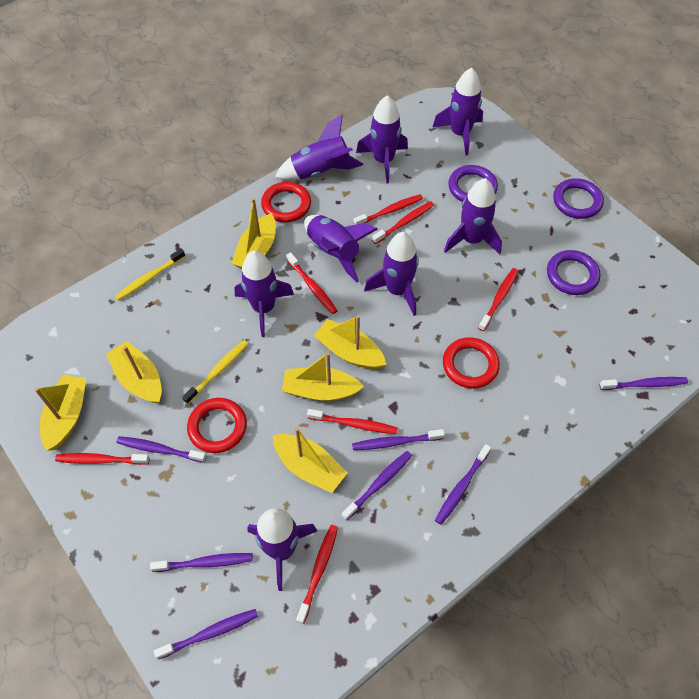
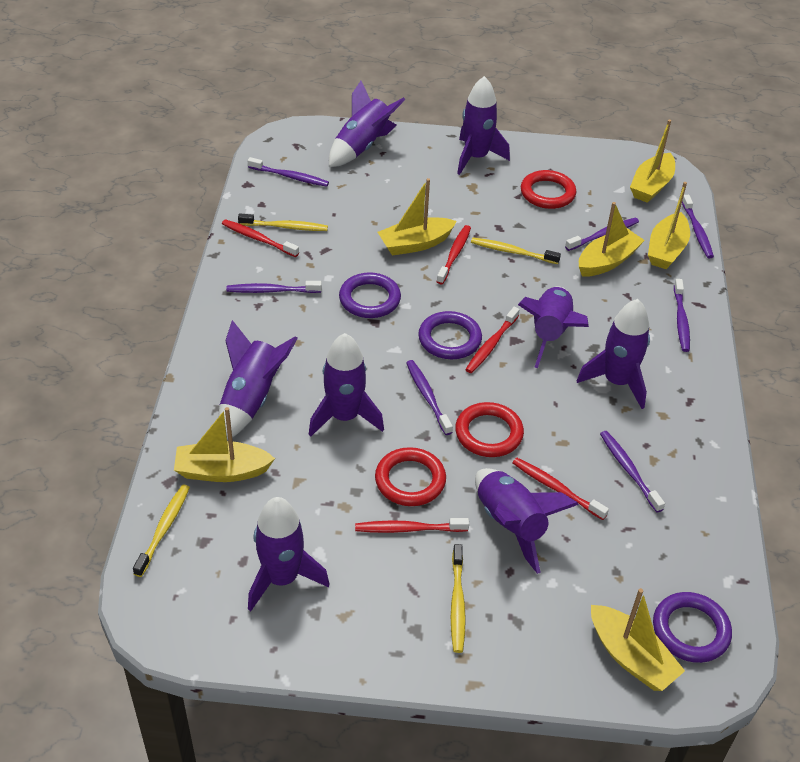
red toothbrush: 7 -> 5
yellow toothbrush: 2 -> 4

